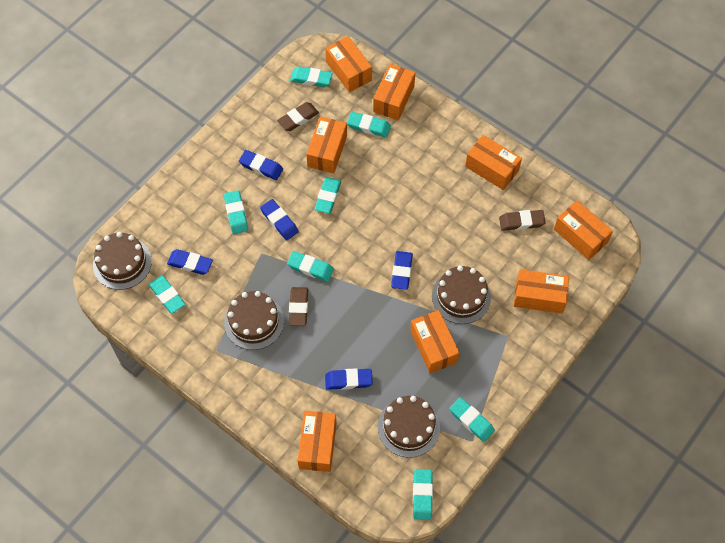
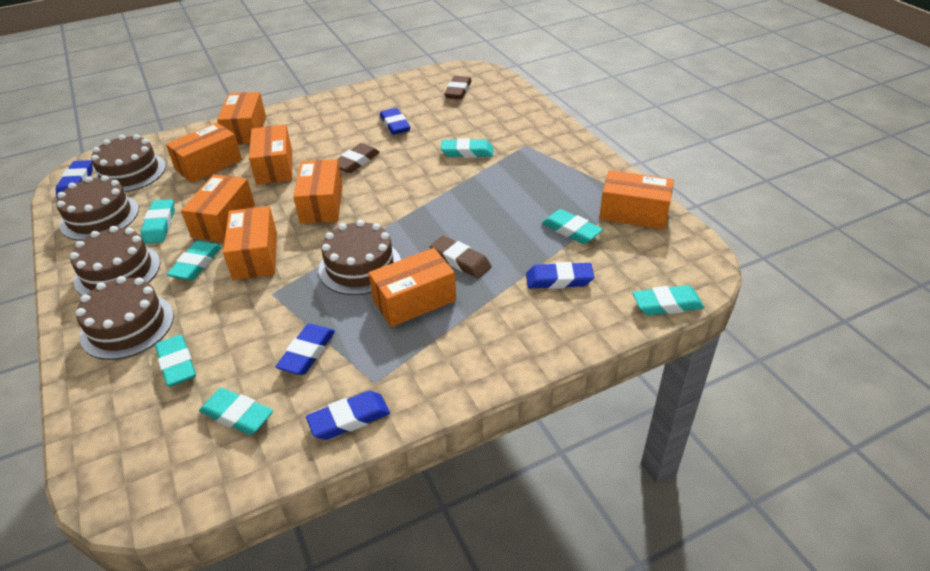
brown cake: 4 -> 5
turquoise eraser: 8 -> 7

